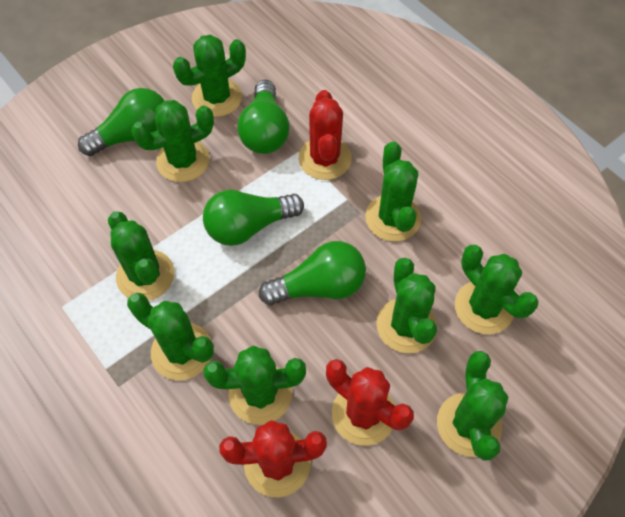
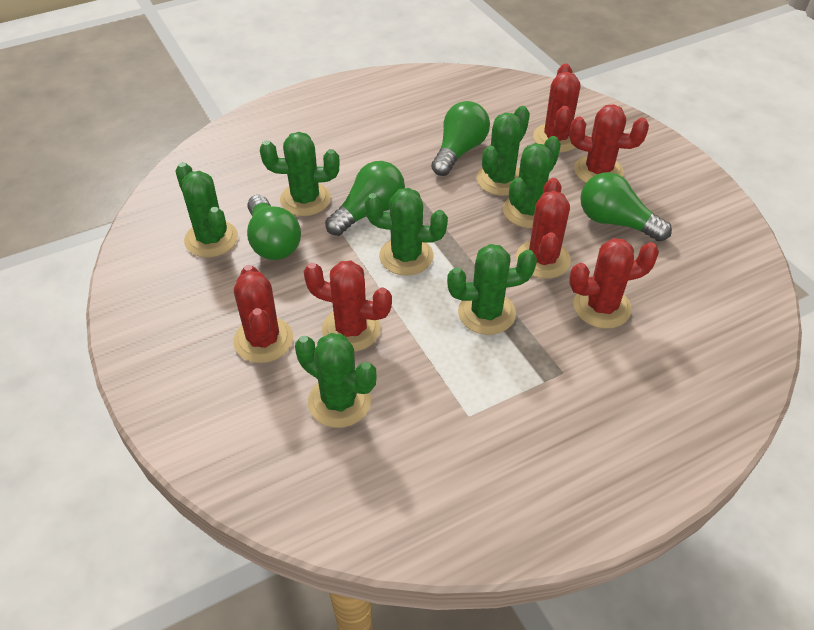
green cactus: 9 -> 7
red cactus: 3 -> 6

